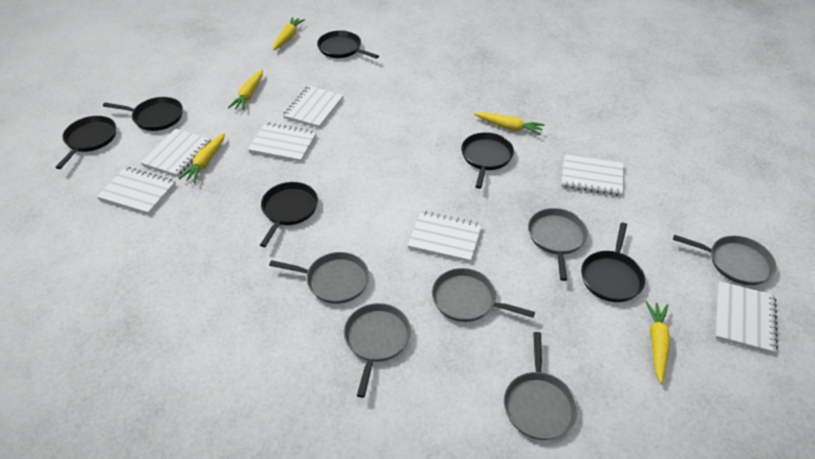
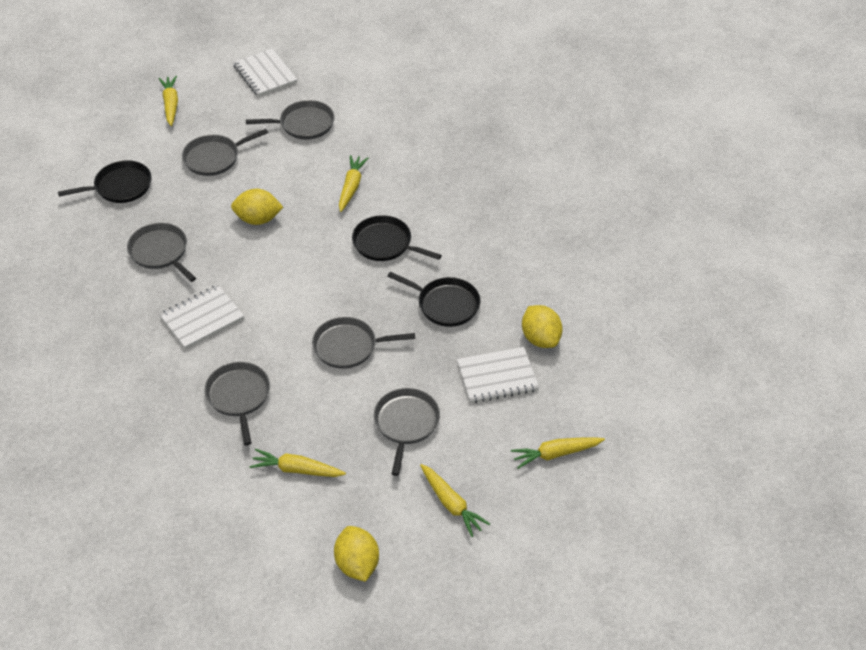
black pan: 6 -> 3
white notebook: 7 -> 3
yellow lemon: 0 -> 3

